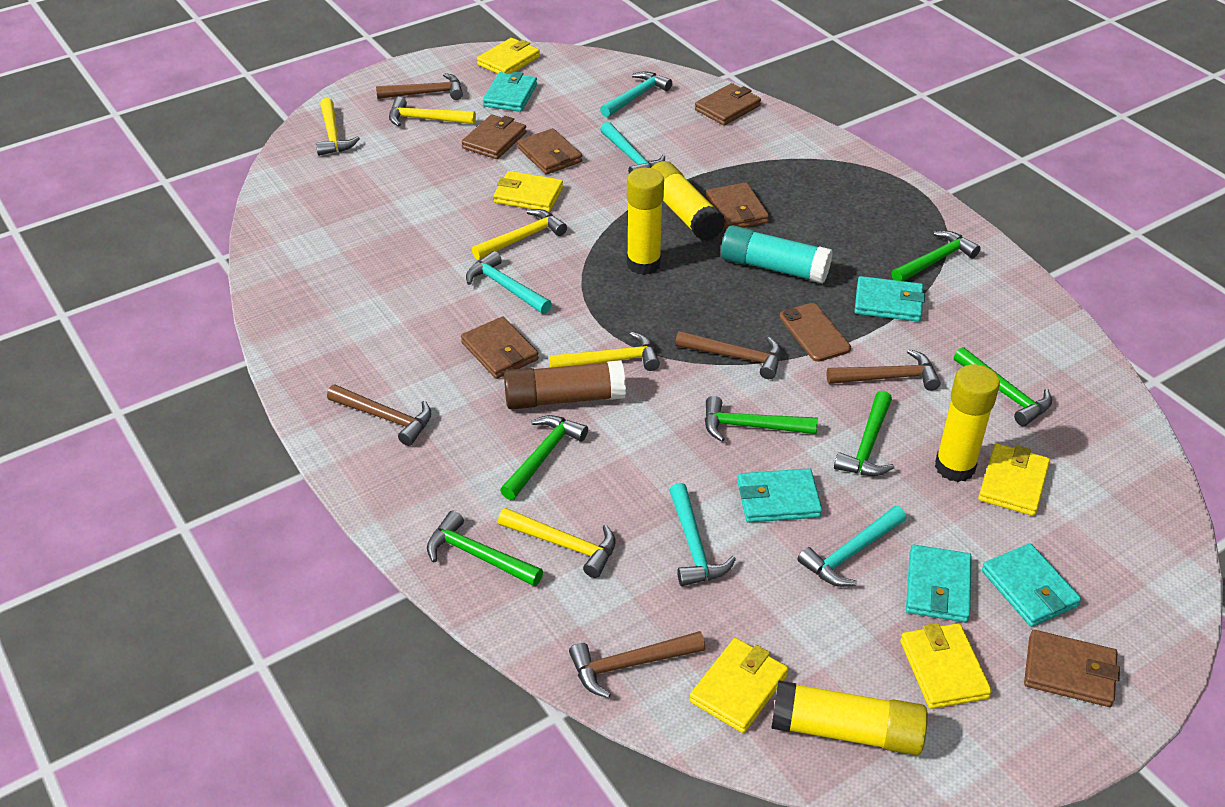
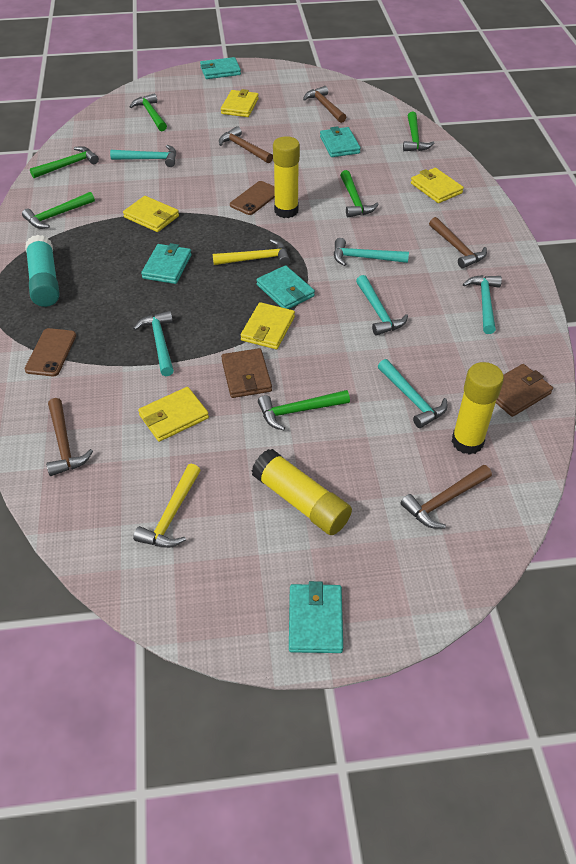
brown glue stick: 1 -> 0
brown phone: 1 -> 2
brown wallet: 6 -> 2
turquoise hammer: 5 -> 6
yellow glue stick: 4 -> 3
yellow hammer: 5 -> 2

